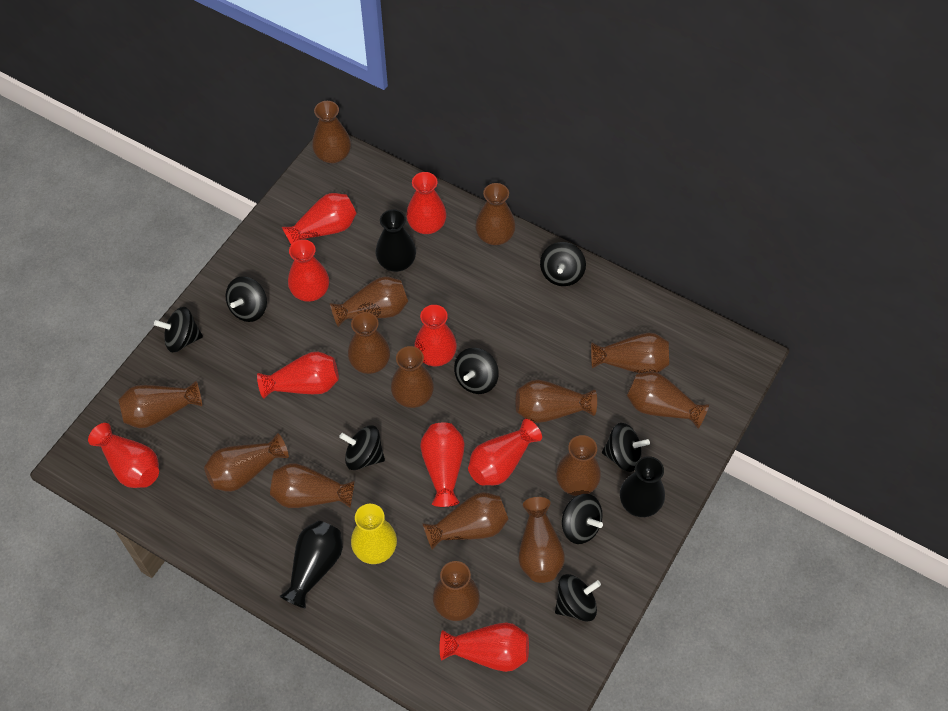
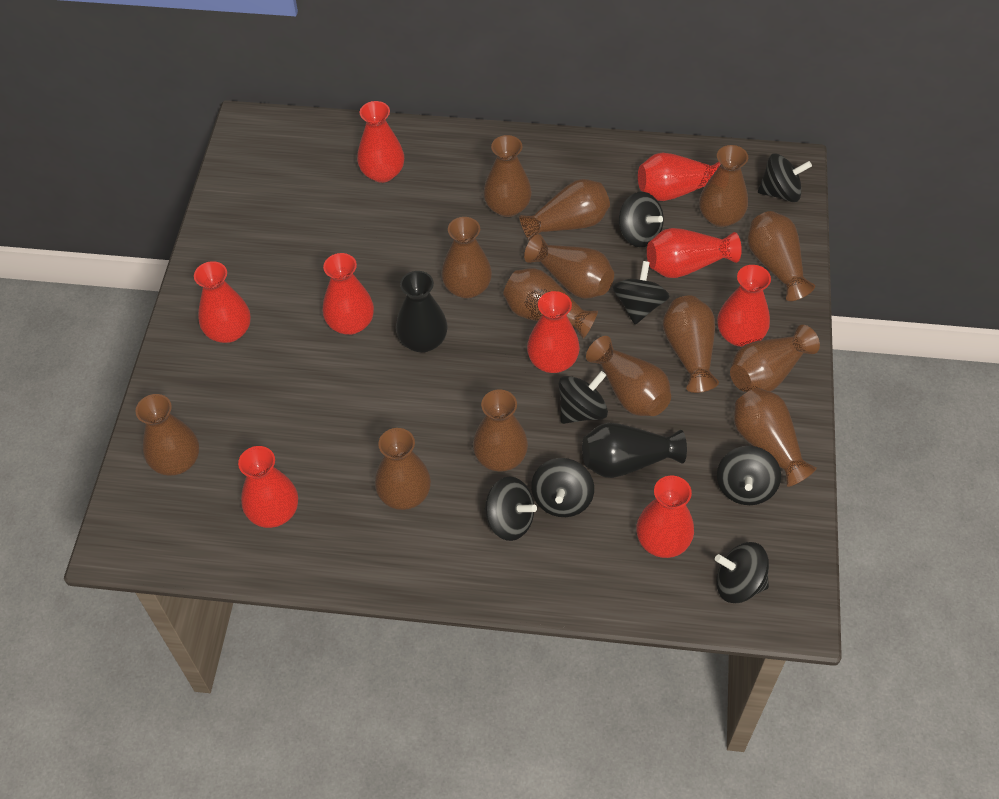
black vase: 3 -> 2
brown vase: 15 -> 14
yellow vase: 1 -> 0

